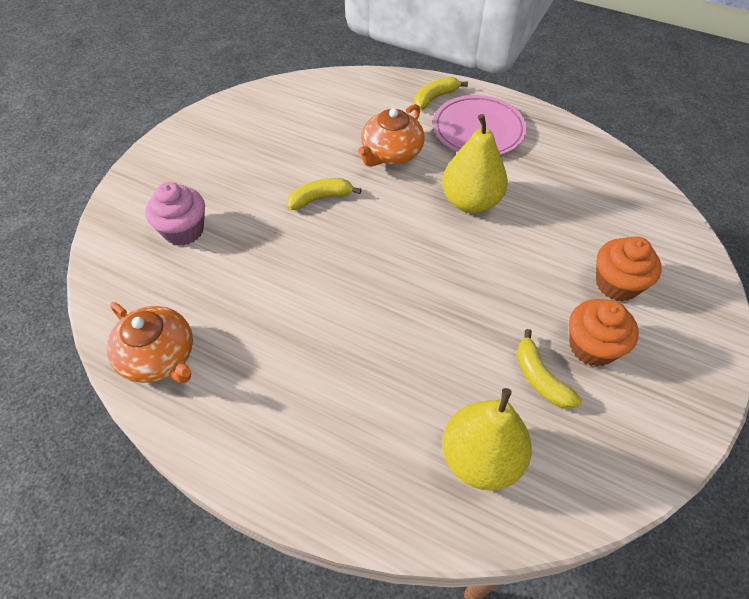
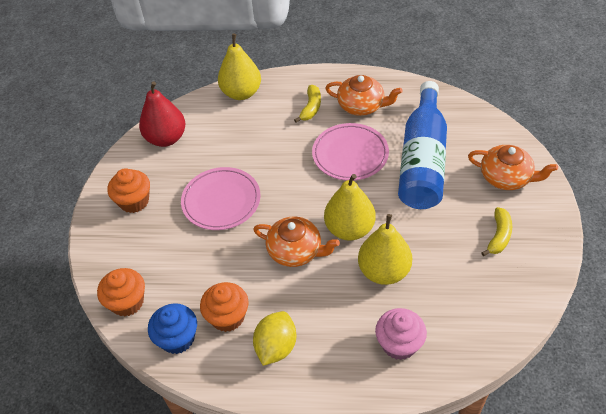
blue bottle: 0 -> 1
blue cupcake: 0 -> 1
orange cupcake: 2 -> 3
orange teapot: 2 -> 3
pink plate: 1 -> 2
red pear: 0 -> 1
yellow banana: 3 -> 2
yellow lemon: 0 -> 1
yellow pear: 2 -> 3

